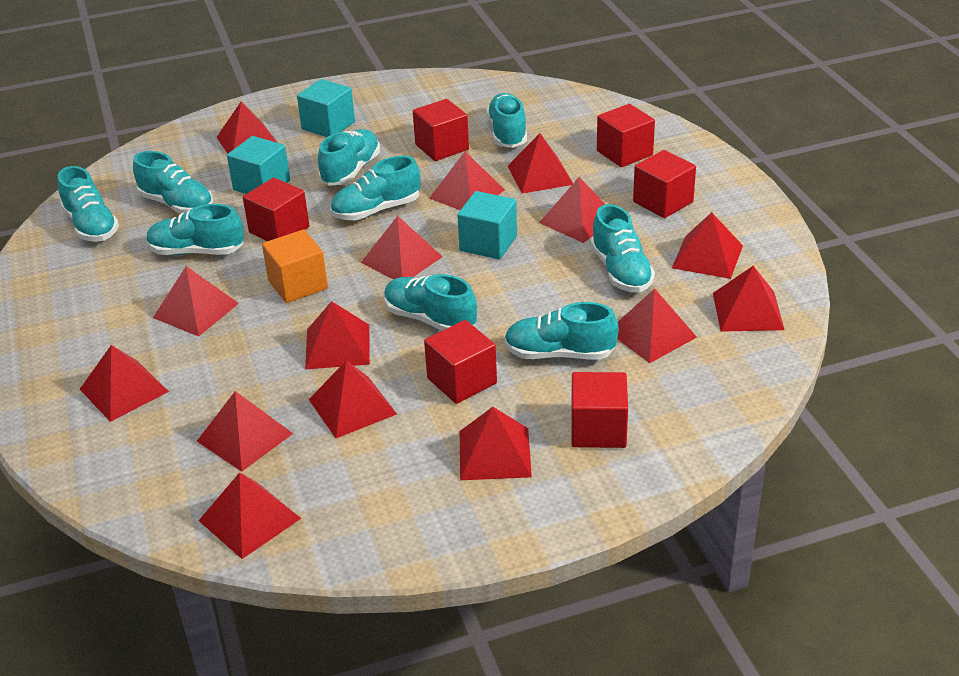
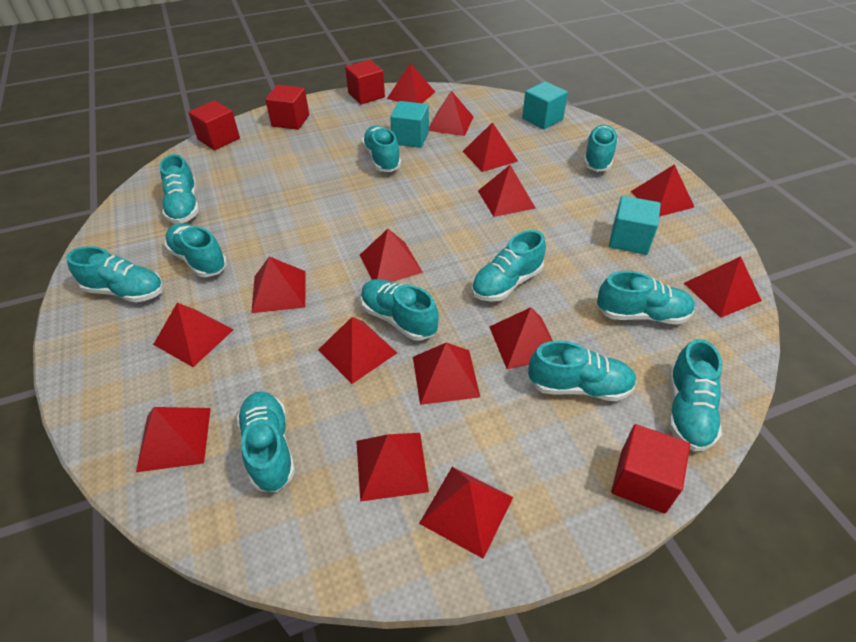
orange cube: 1 -> 0
red cube: 6 -> 4
turquoise shoe: 9 -> 11

